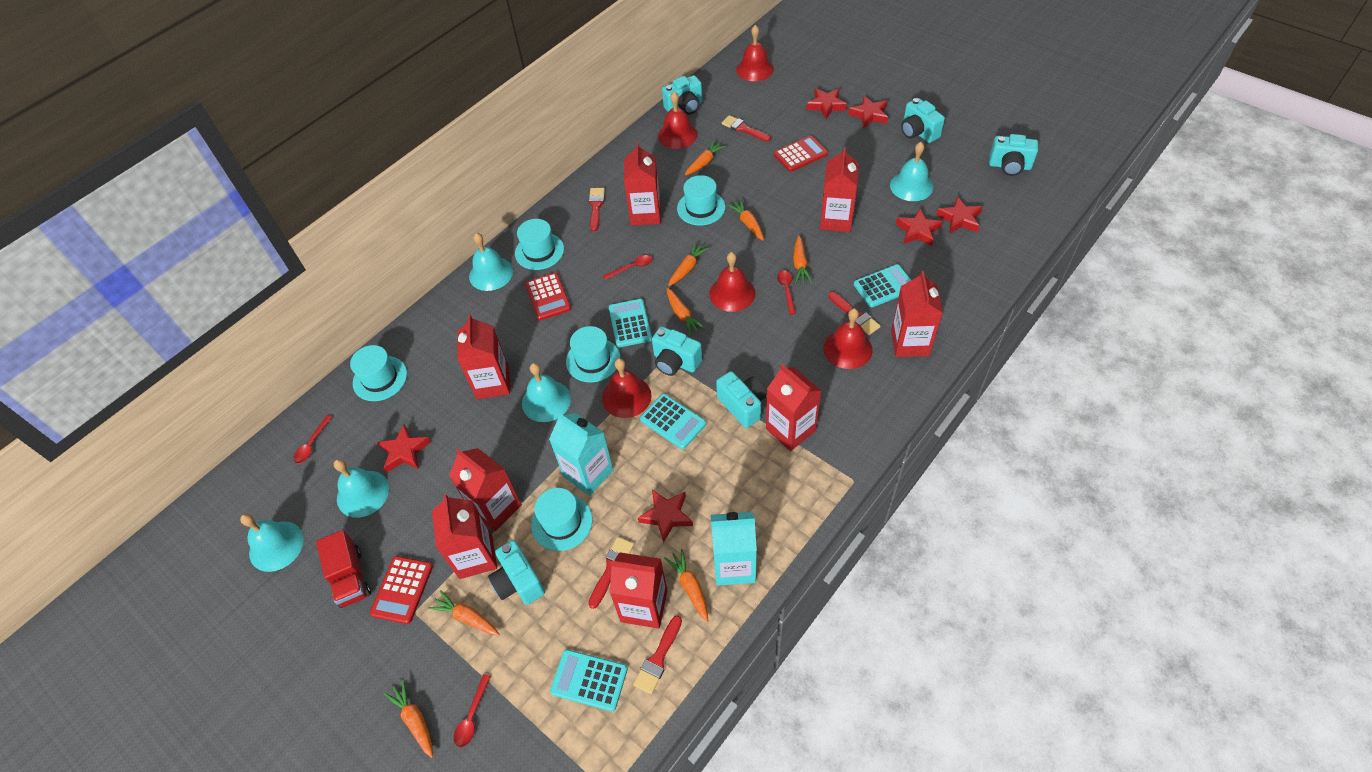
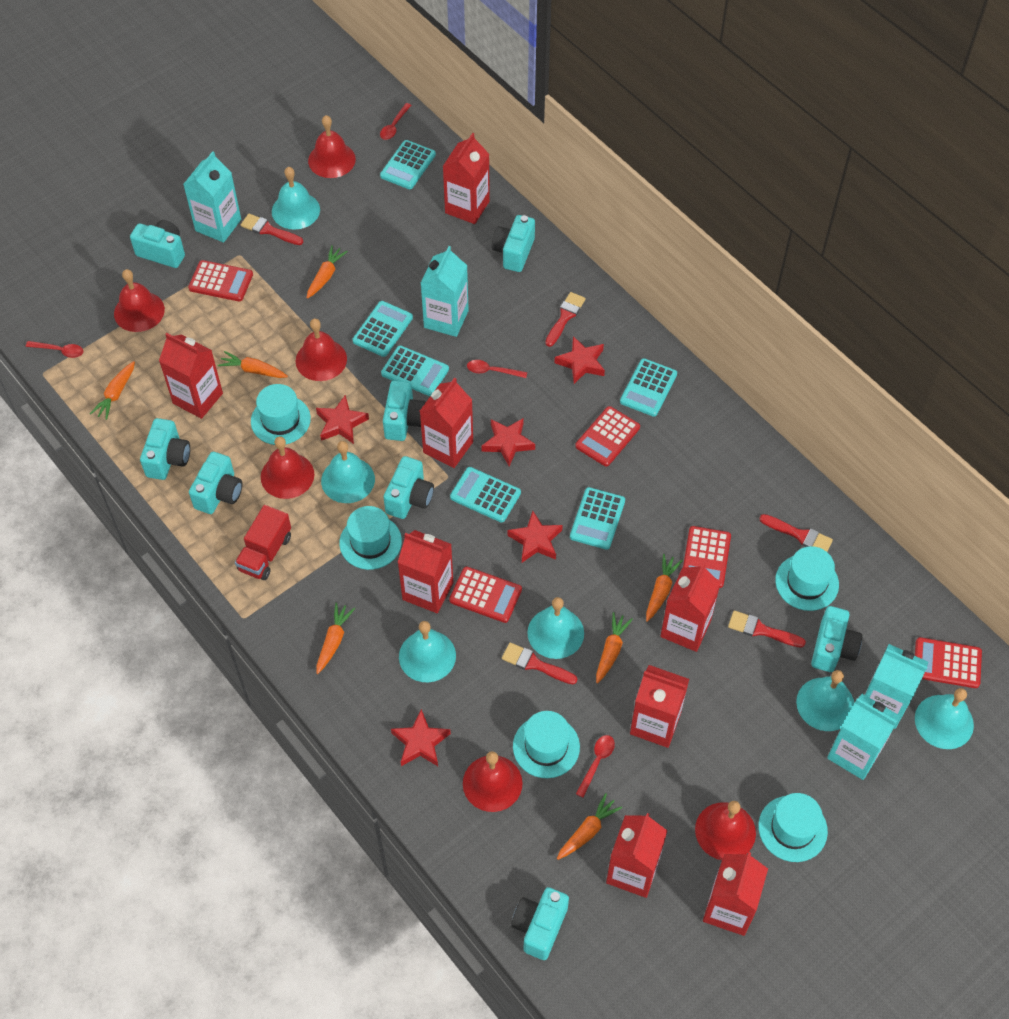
orange carrot: 8 -> 7
red bell: 5 -> 6
red calculator: 3 -> 5
red star: 6 -> 5
turquoise bell: 5 -> 6
turquoise calculator: 4 -> 6
turquoise camera: 6 -> 8
turquoise carton: 2 -> 4

